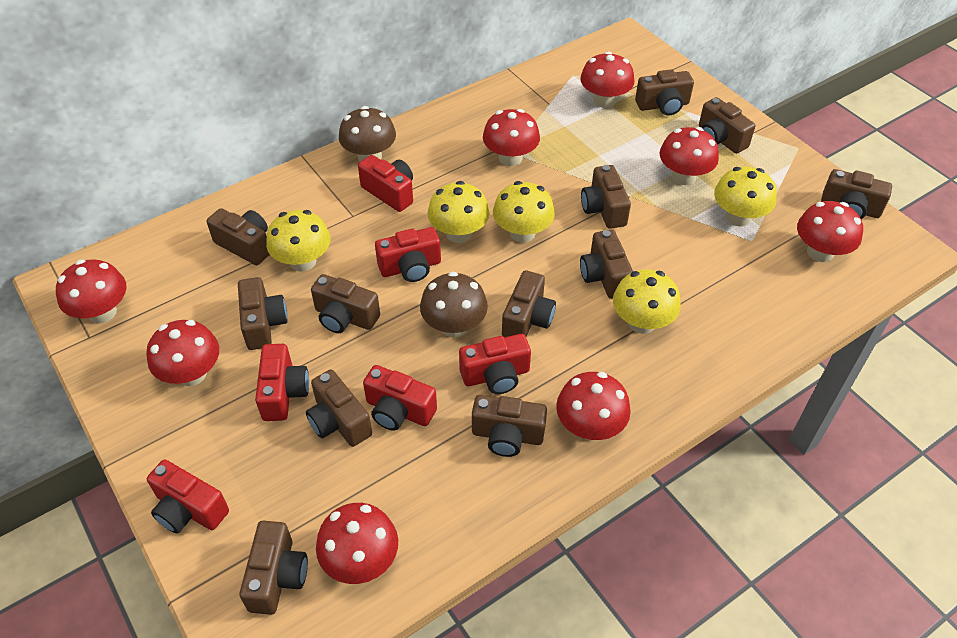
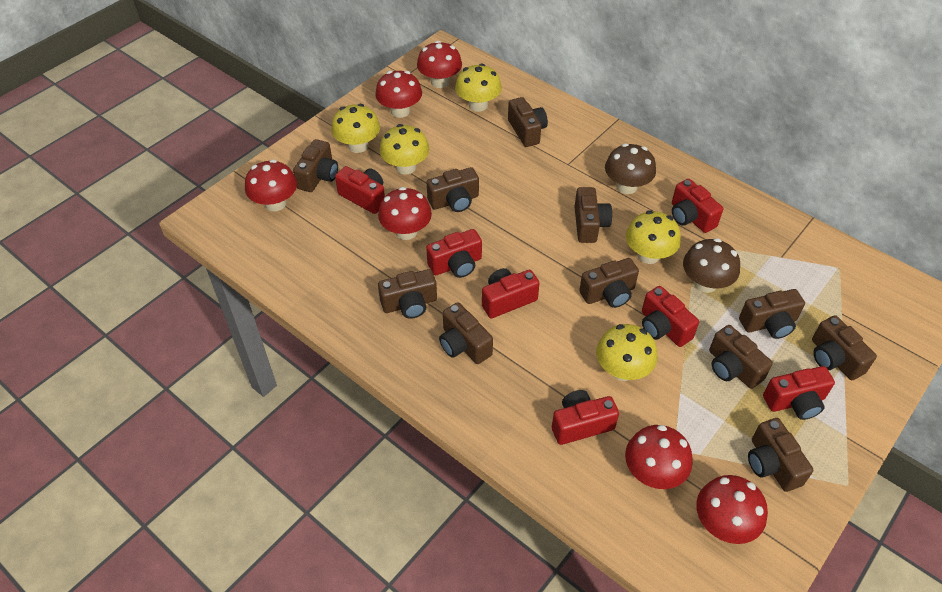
brown camera: 12 -> 11
red camera: 6 -> 7
red mushroom: 8 -> 6

